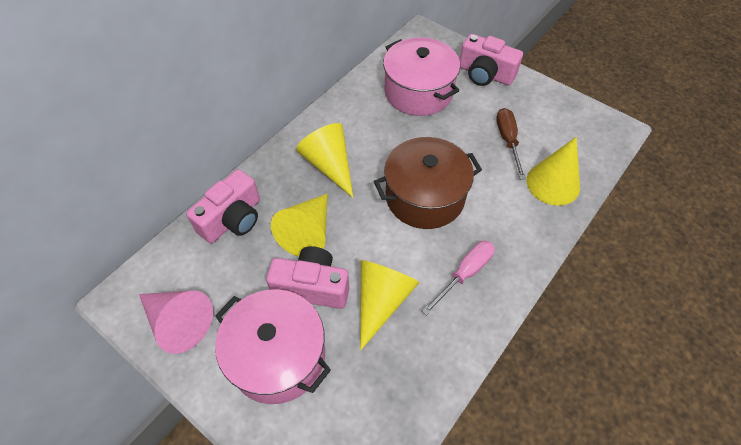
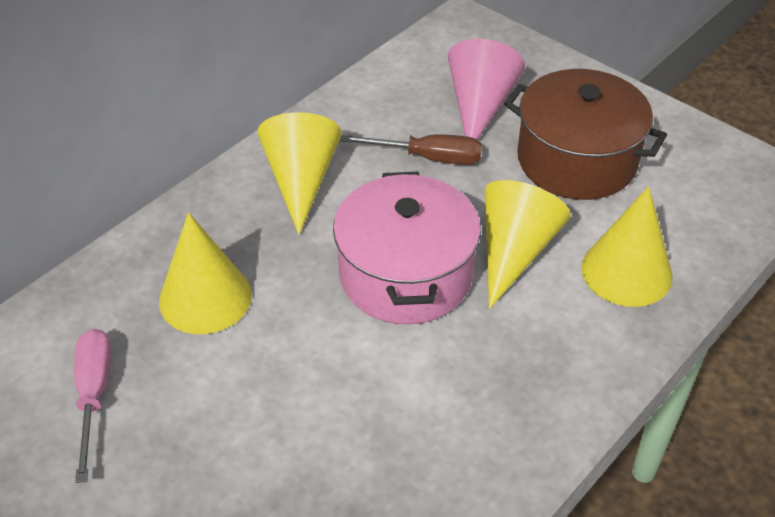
pink camera: 3 -> 0
pink pot: 2 -> 1

